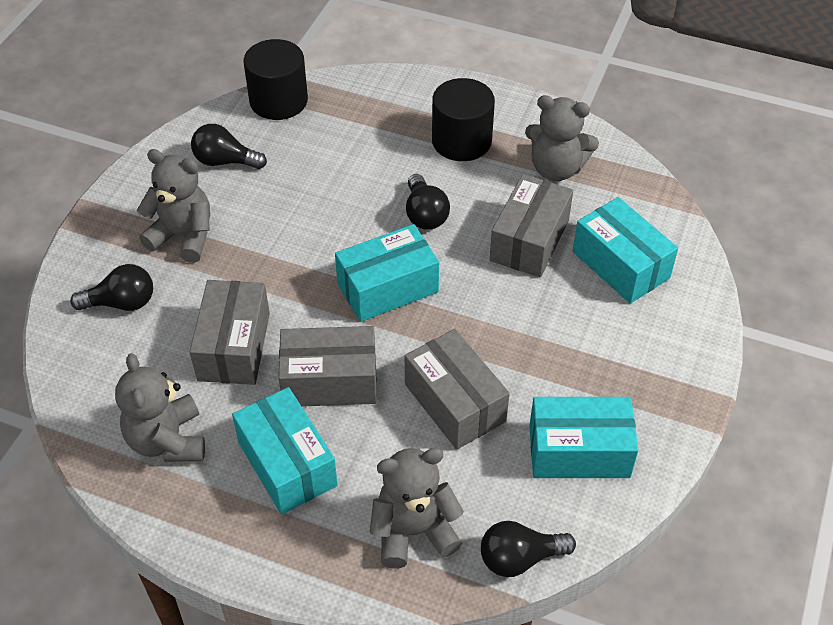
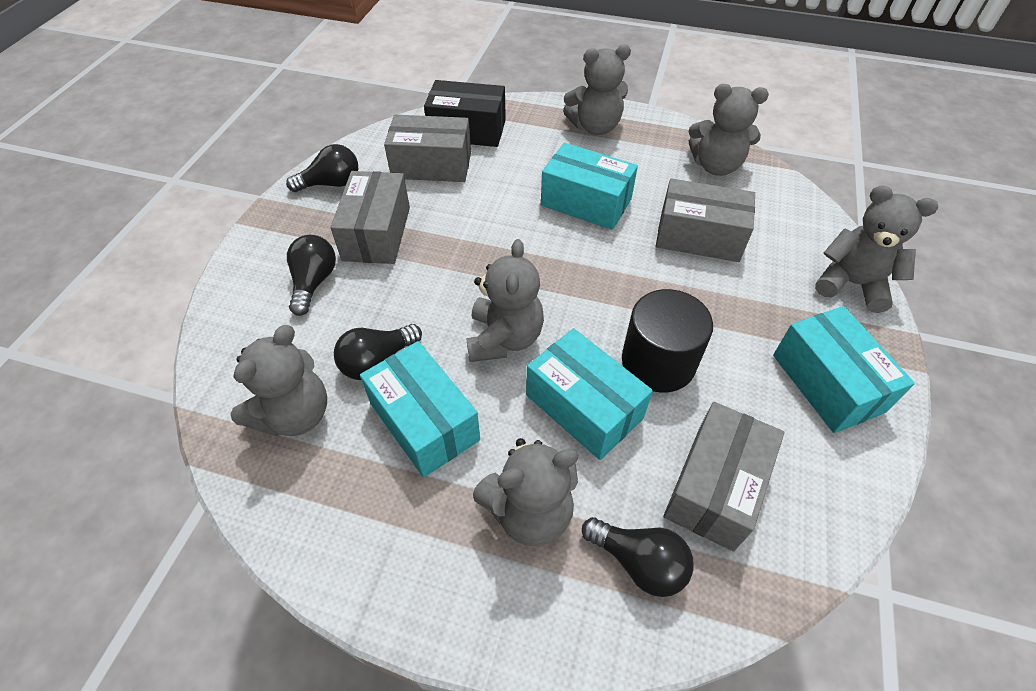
black box: 0 -> 1
black cylinder: 2 -> 1
grey teddy bear: 4 -> 6

